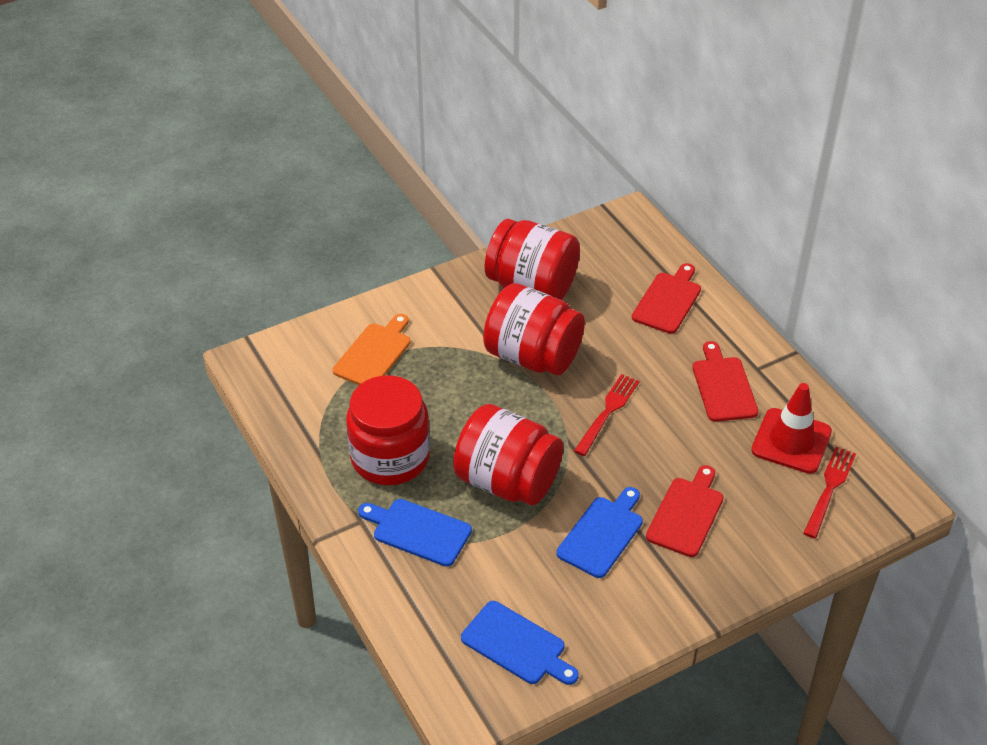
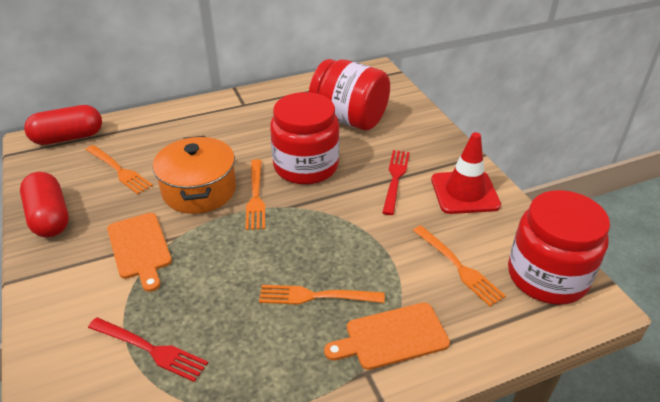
blue cutting board: 3 -> 0
orange cutting board: 1 -> 2
orange fork: 0 -> 4
orange pot: 0 -> 1
red capsule: 0 -> 2
red cutting board: 3 -> 0
red jar: 4 -> 3

